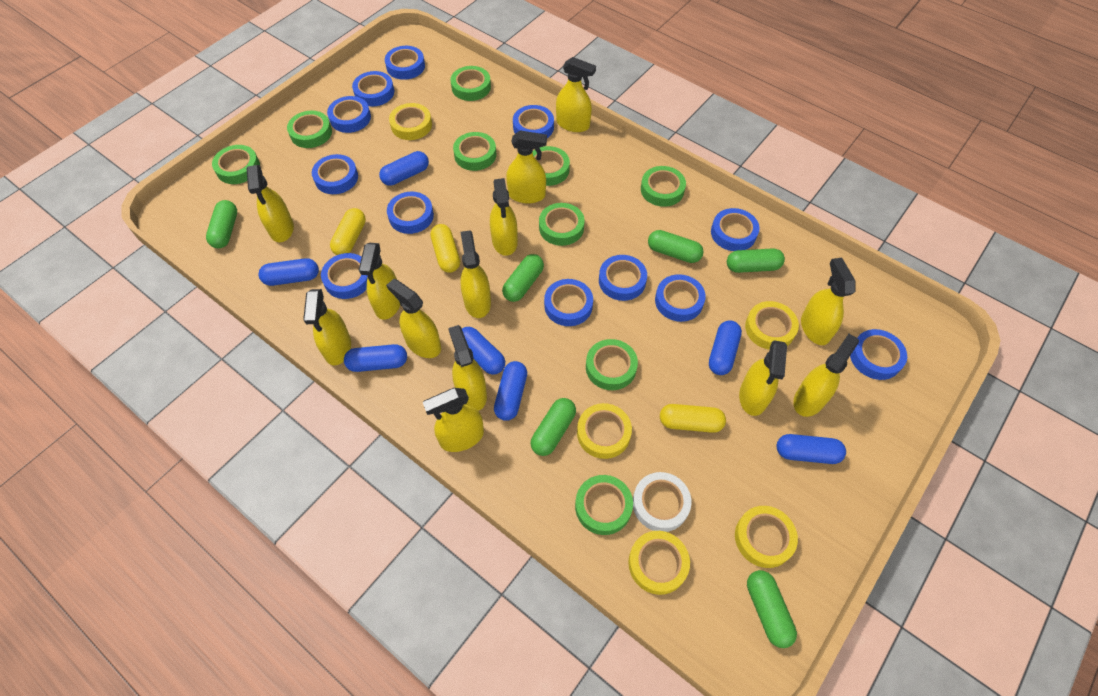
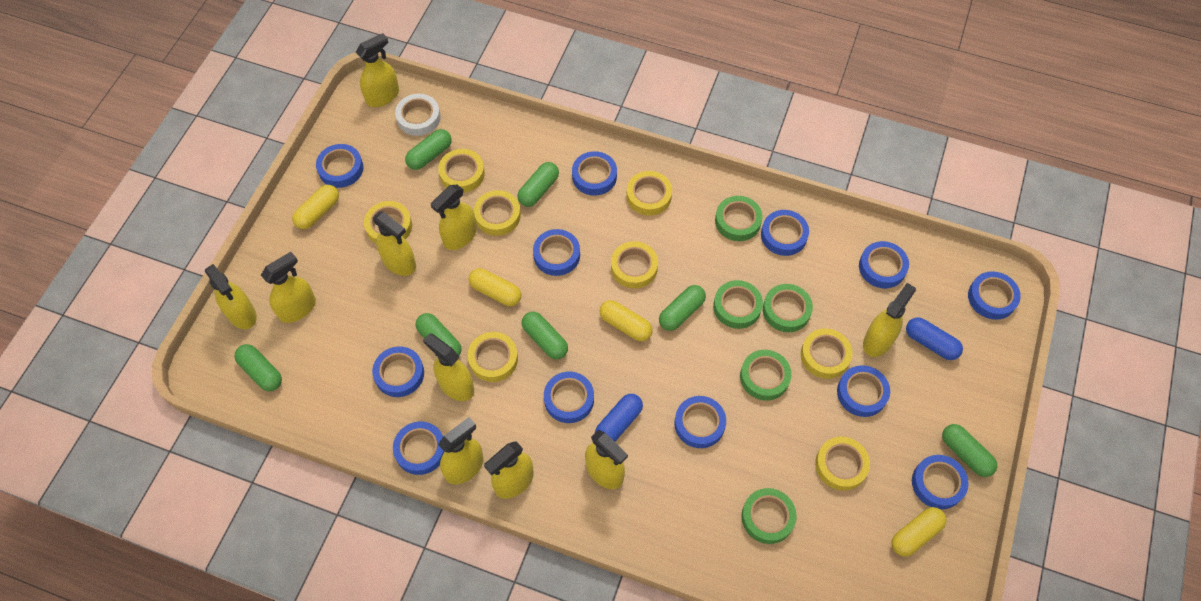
blue capsule: 7 -> 2
green capsule: 6 -> 7
green tape: 9 -> 5
yellow capsule: 3 -> 4
yellow spray bottle: 13 -> 10
yellow tape: 5 -> 8

